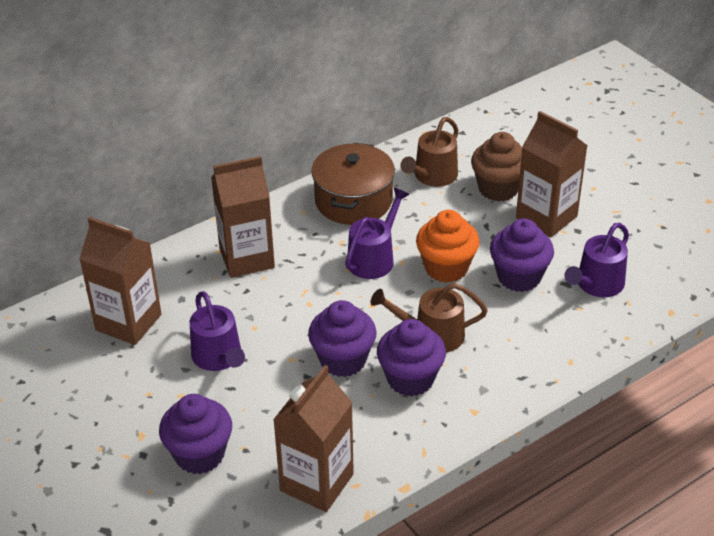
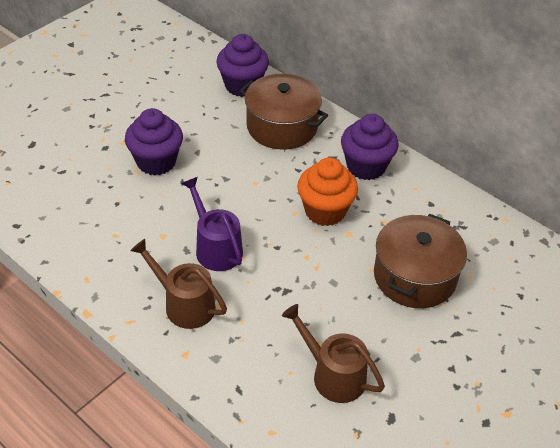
brown carton: 4 -> 0
brown cupcake: 1 -> 0
brown pot: 1 -> 2
purple cupcake: 4 -> 3
purple watering can: 3 -> 1

